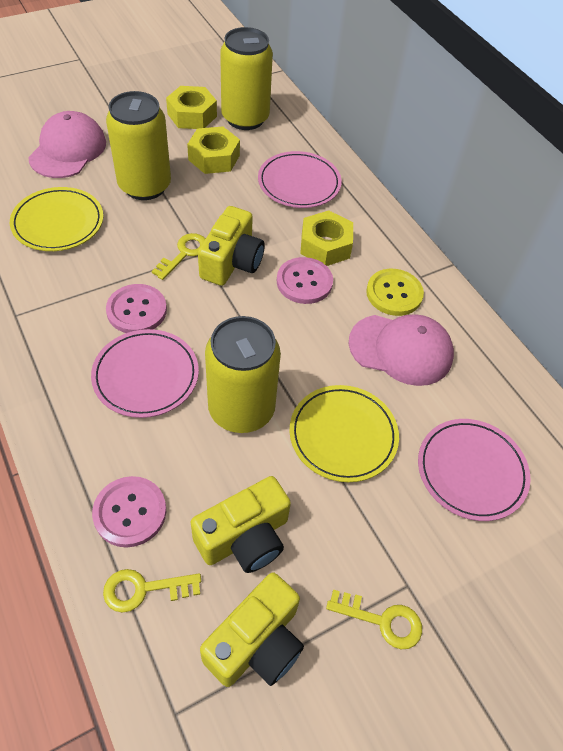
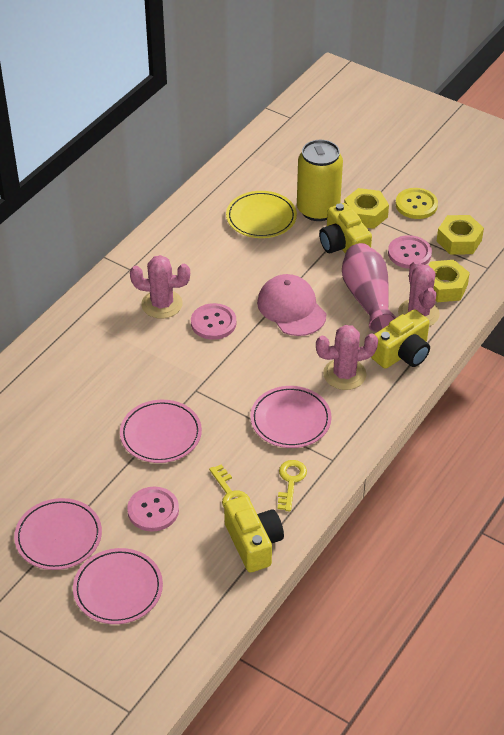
pink cactus: 0 -> 3
pink cap: 2 -> 1
pink plate: 3 -> 4
pink vase: 0 -> 1
yellow can: 3 -> 1
yellow key: 3 -> 2
yellow plate: 2 -> 1

